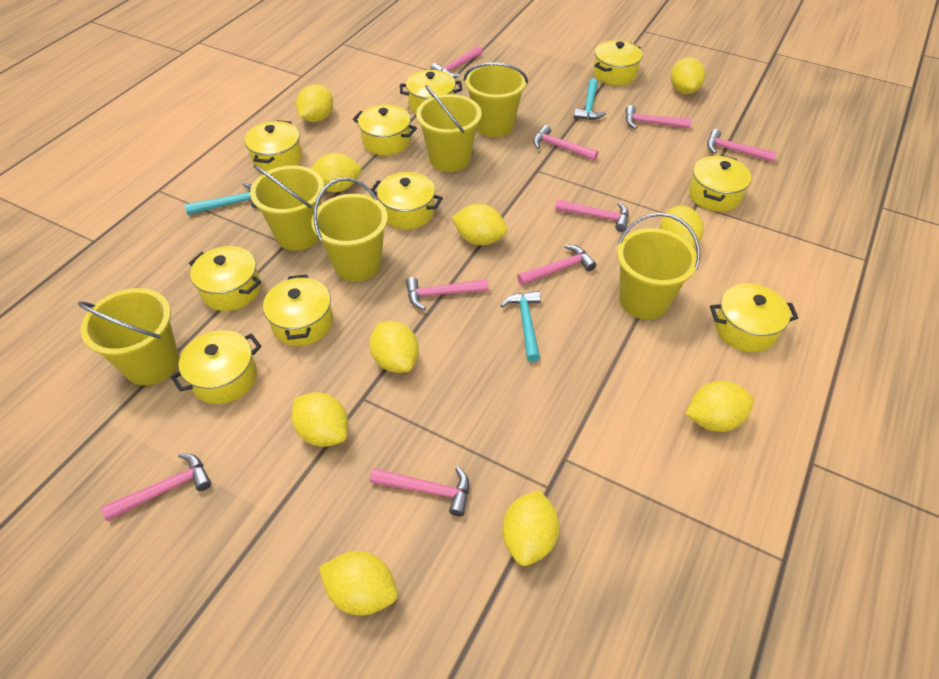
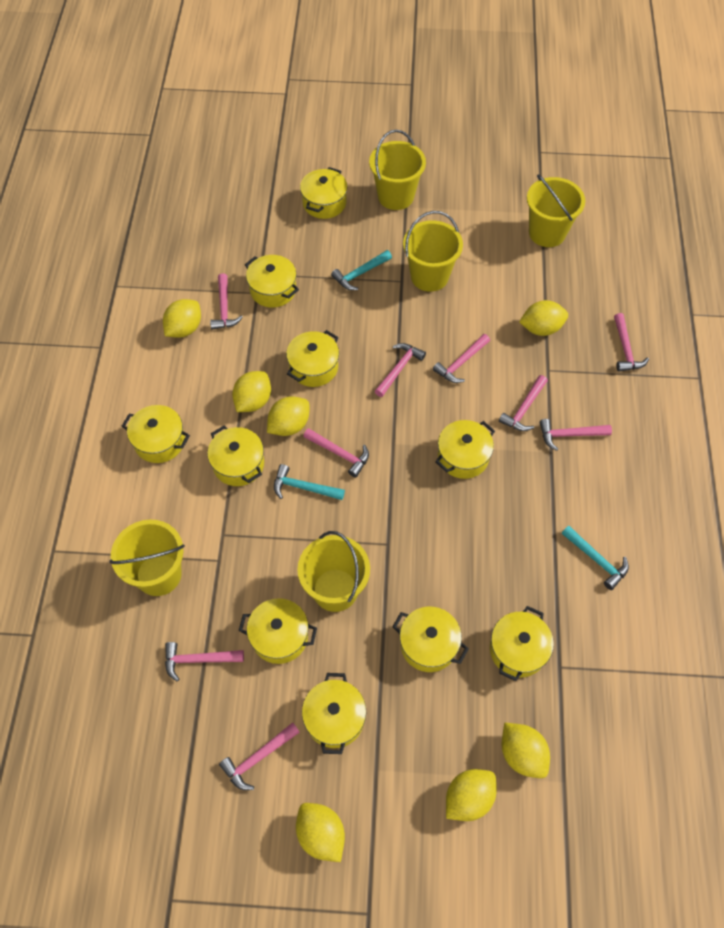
yellow bucket: 6 -> 5
yellow lemon: 10 -> 7

